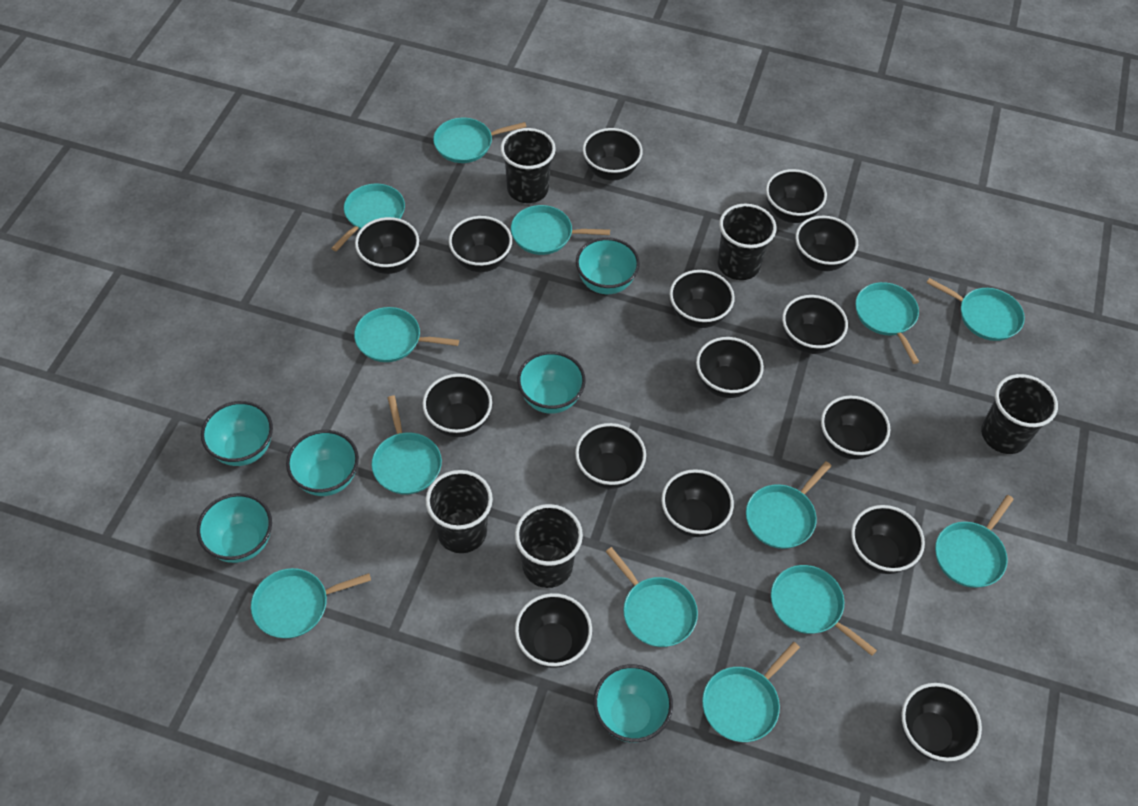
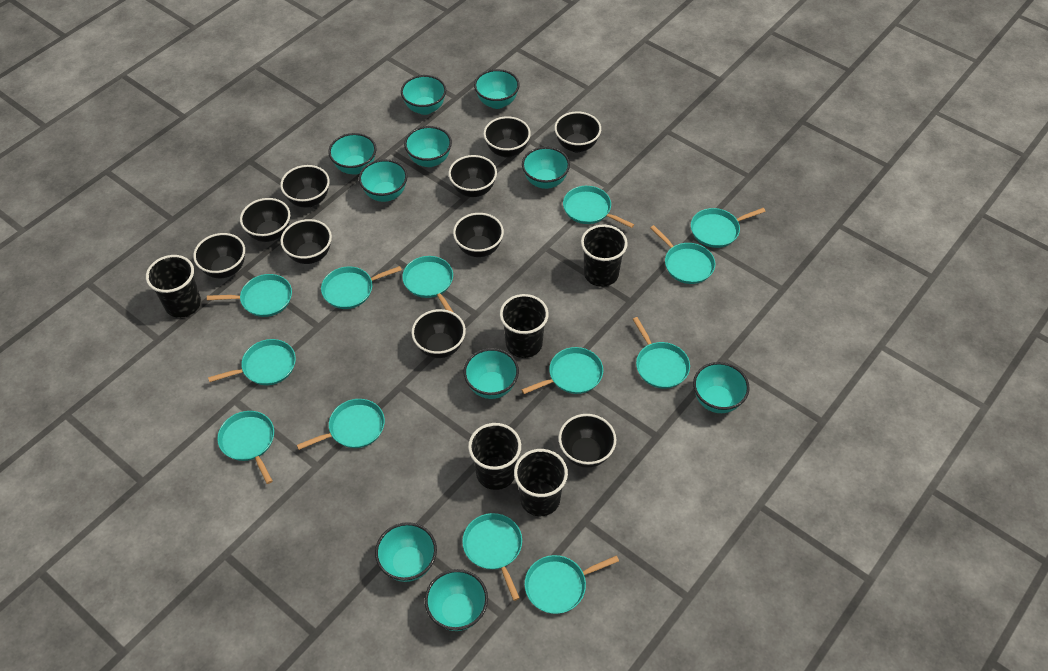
black bowl: 15 -> 10
turquoise bowl: 6 -> 10

